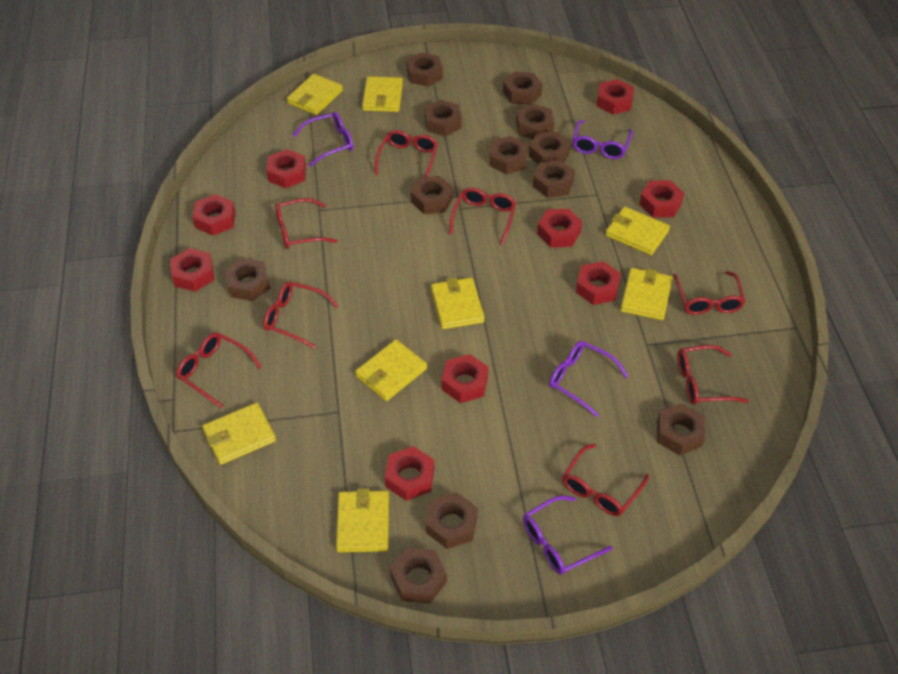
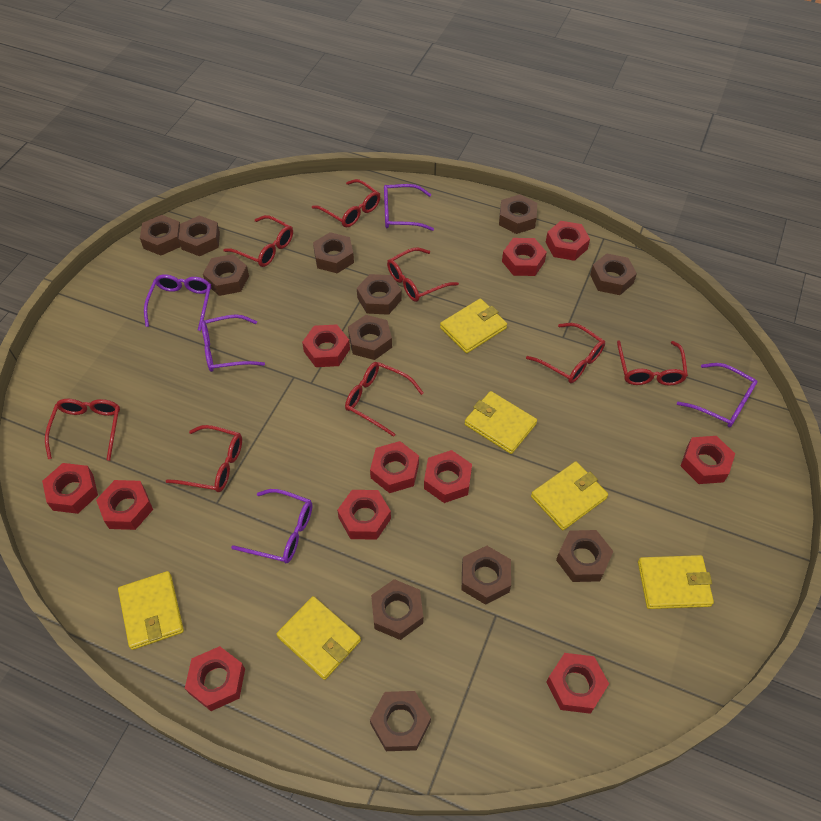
purple glasses: 4 -> 5
red nut: 9 -> 11
yellow wallet: 8 -> 6

